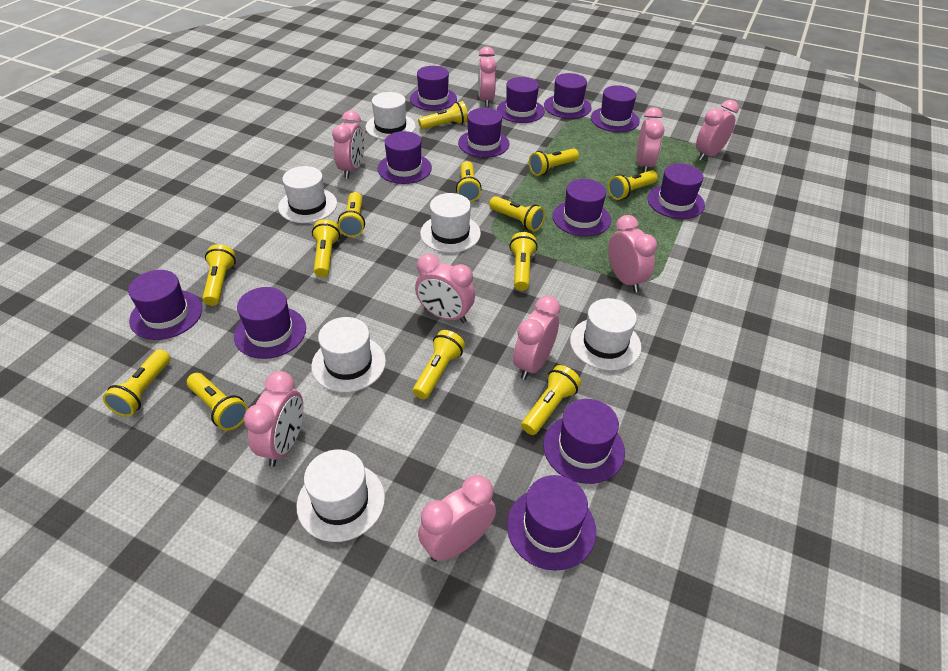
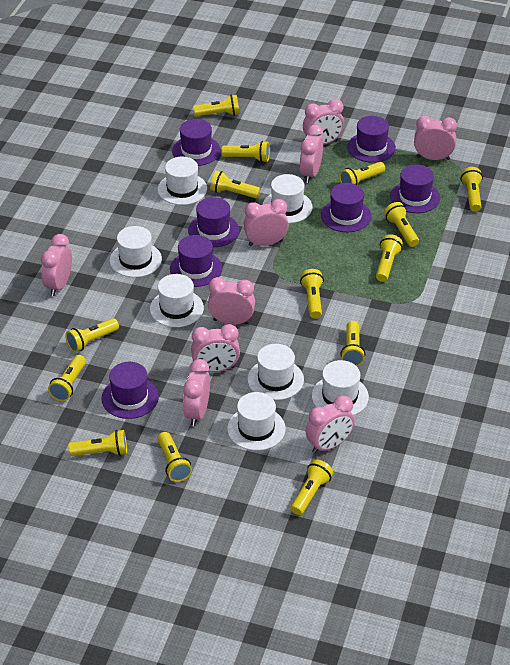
purple hat: 12 -> 7
white hat: 6 -> 7
yellow flashlight: 13 -> 14

